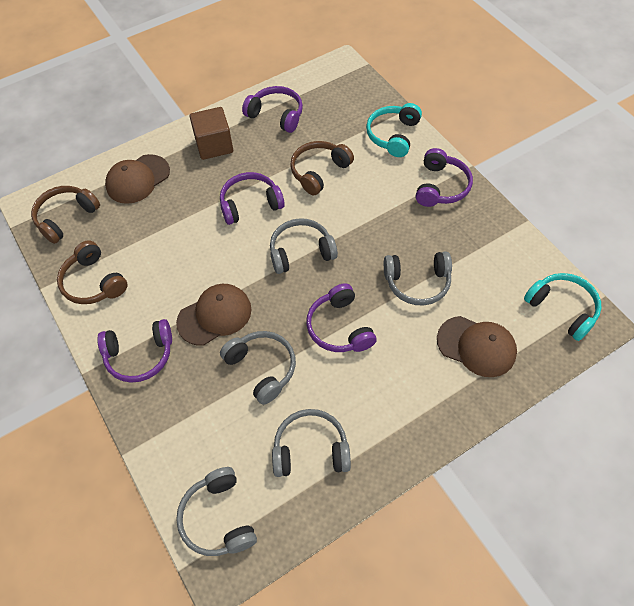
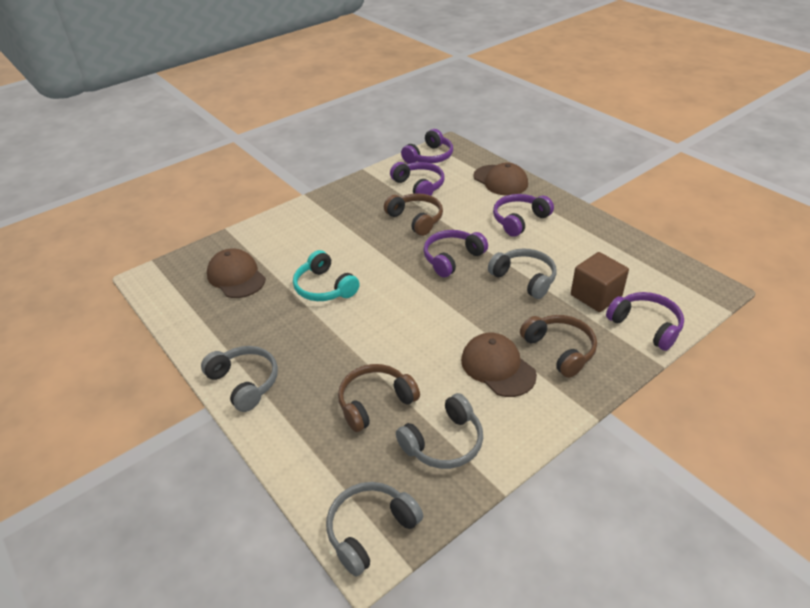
grey headphones: 5 -> 4
turquoise headphones: 2 -> 1

